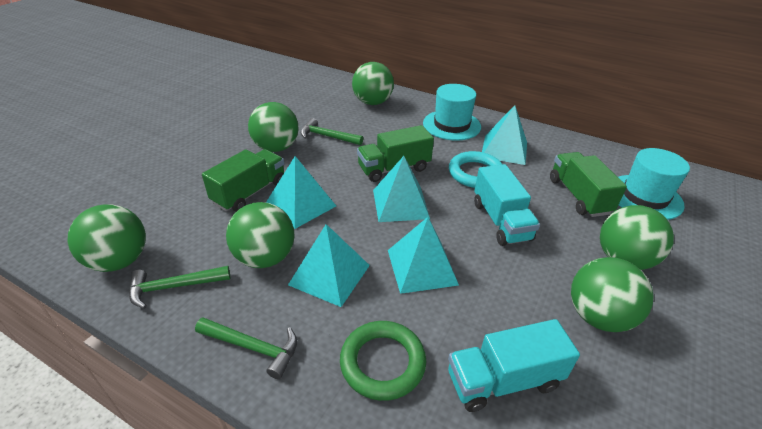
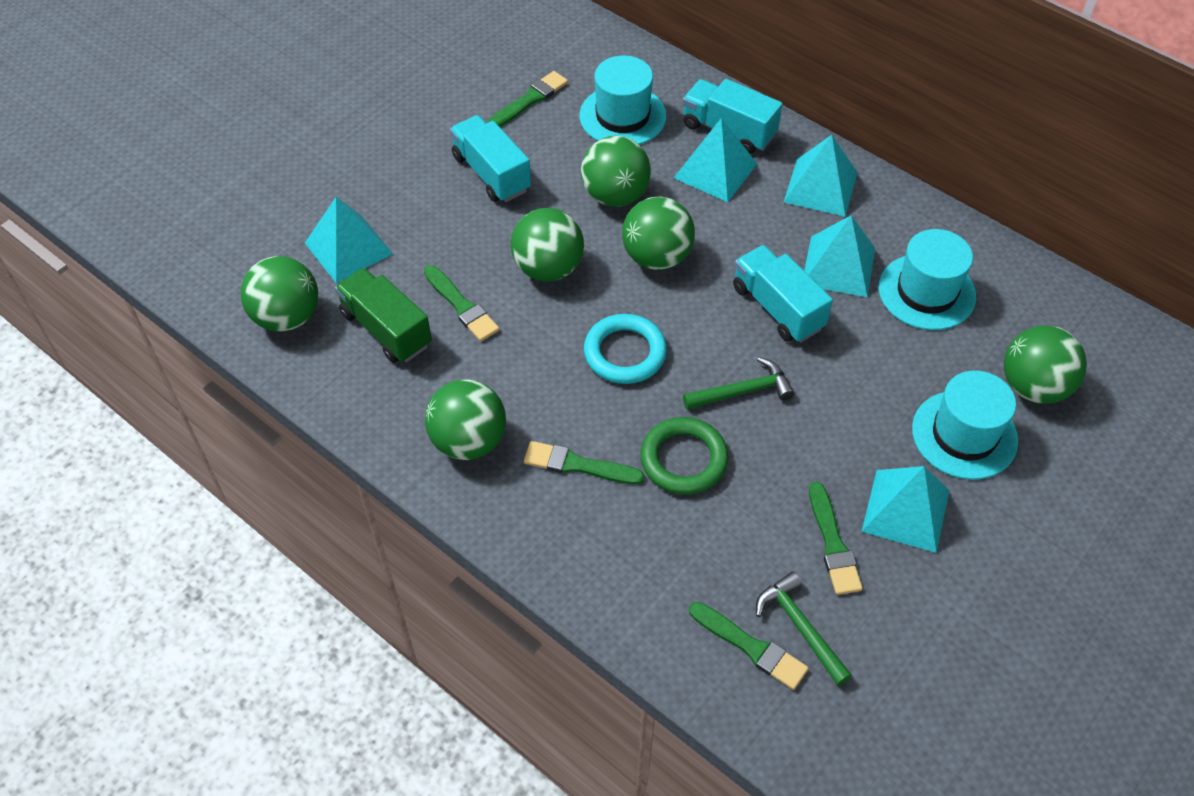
green brush: 0 -> 5
green hammer: 3 -> 2
green truck: 3 -> 1
turquoise hat: 2 -> 3
turquoise truck: 2 -> 3

